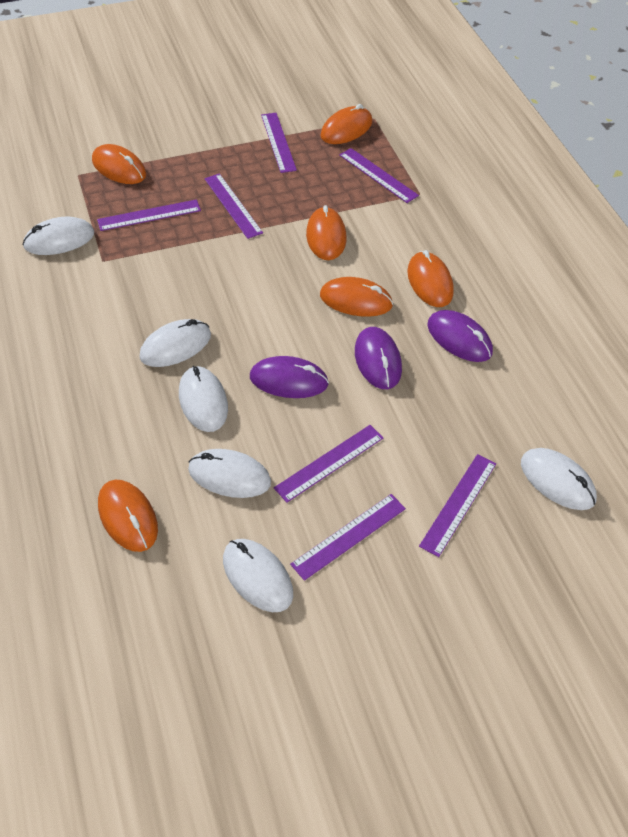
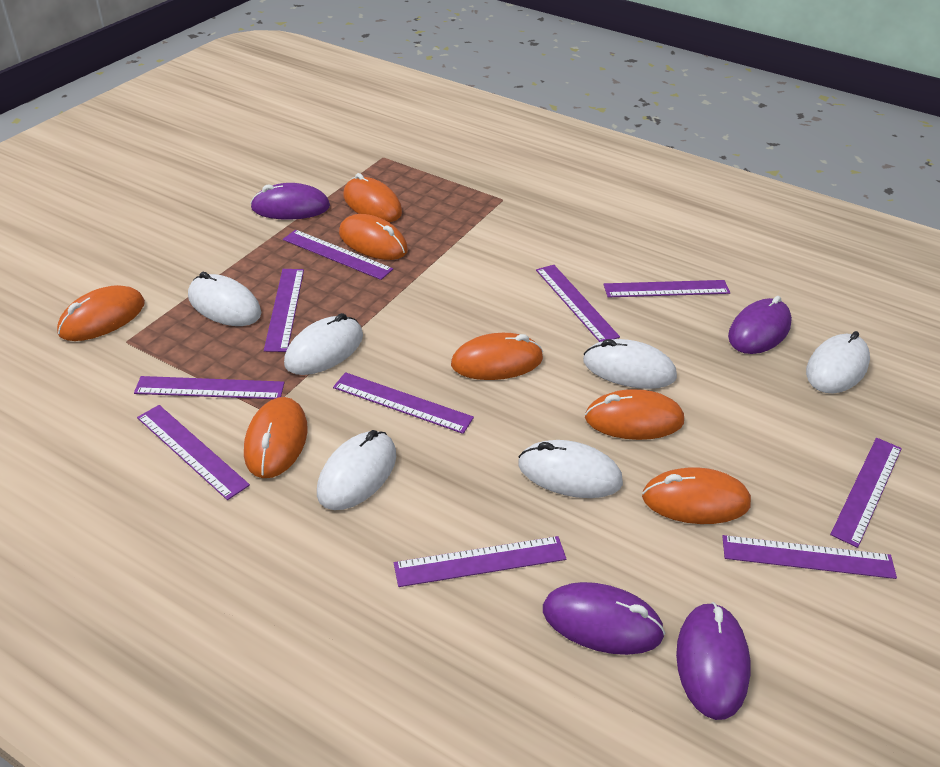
orange mouse: 6 -> 7
purple mouse: 3 -> 4
purple ruler: 7 -> 10

